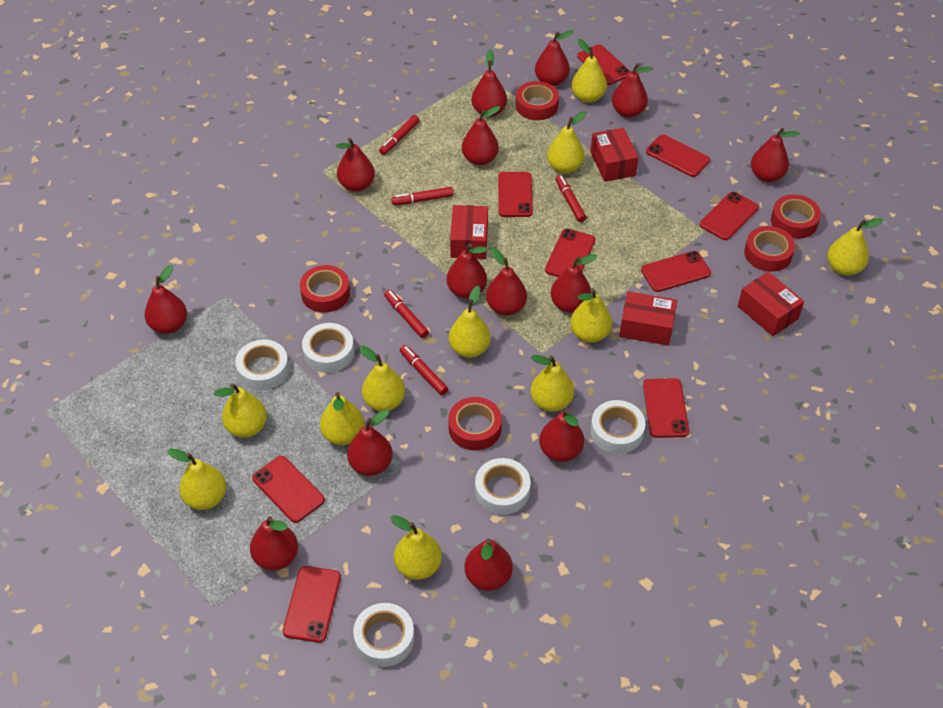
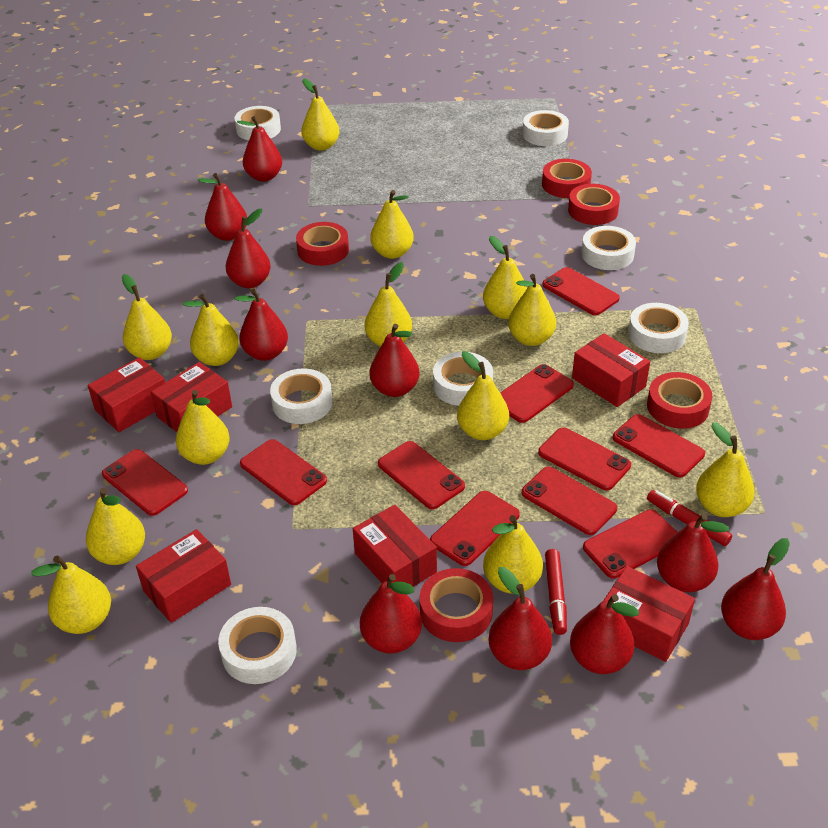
red box: 4 -> 6
red marker: 5 -> 2
red pear: 14 -> 10
red phone: 9 -> 10
white tape: 5 -> 7
yellow pear: 11 -> 13

